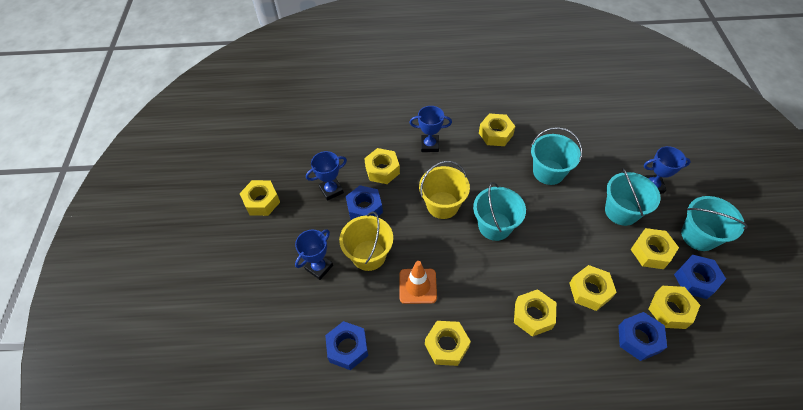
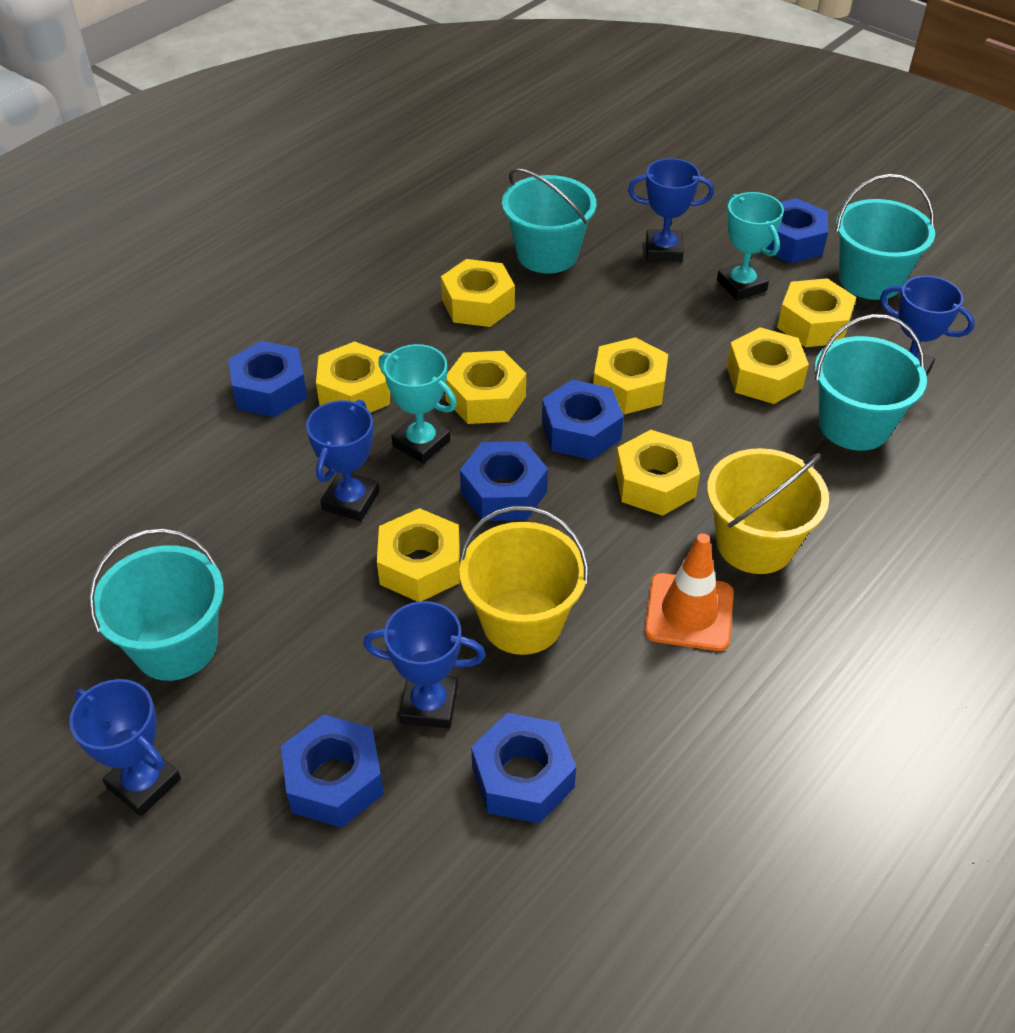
blue nut: 4 -> 6
blue trophy: 4 -> 5
turquoise trophy: 0 -> 2

